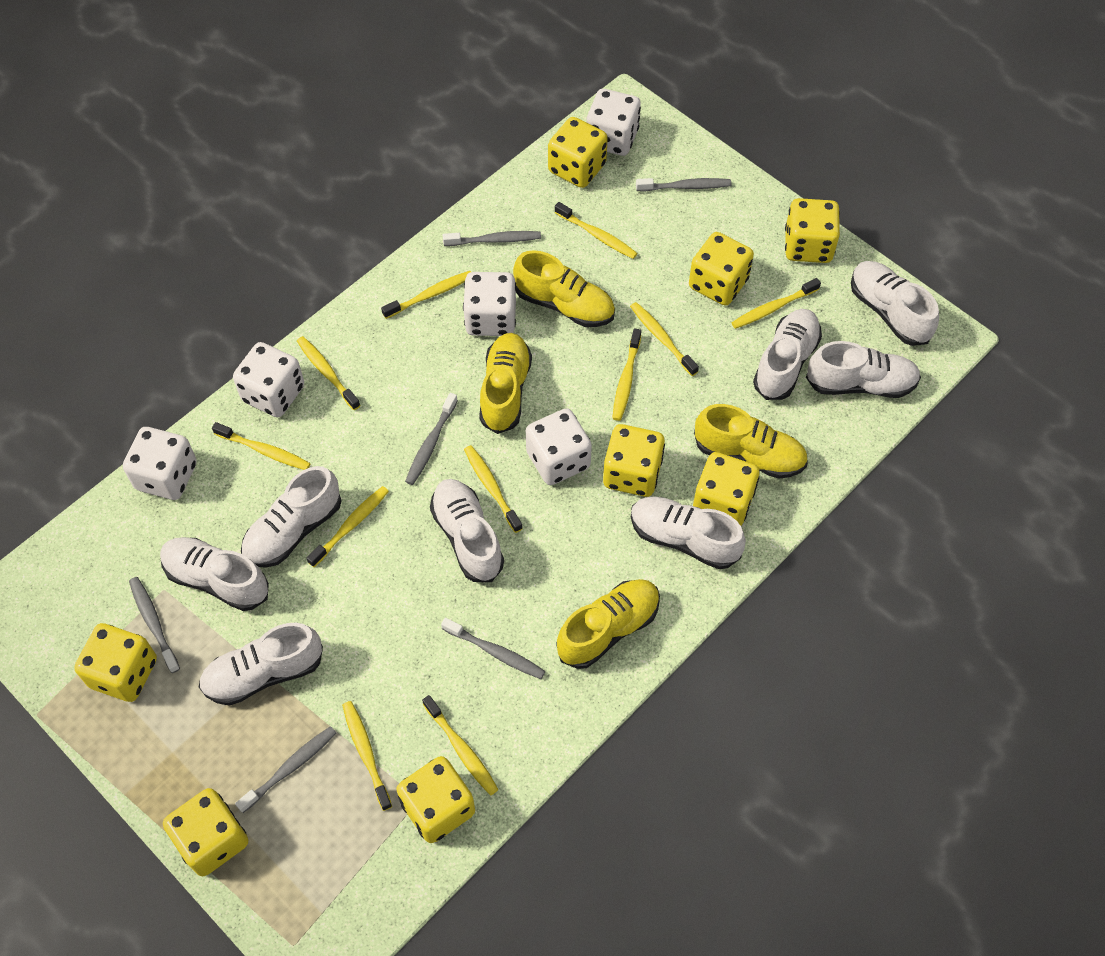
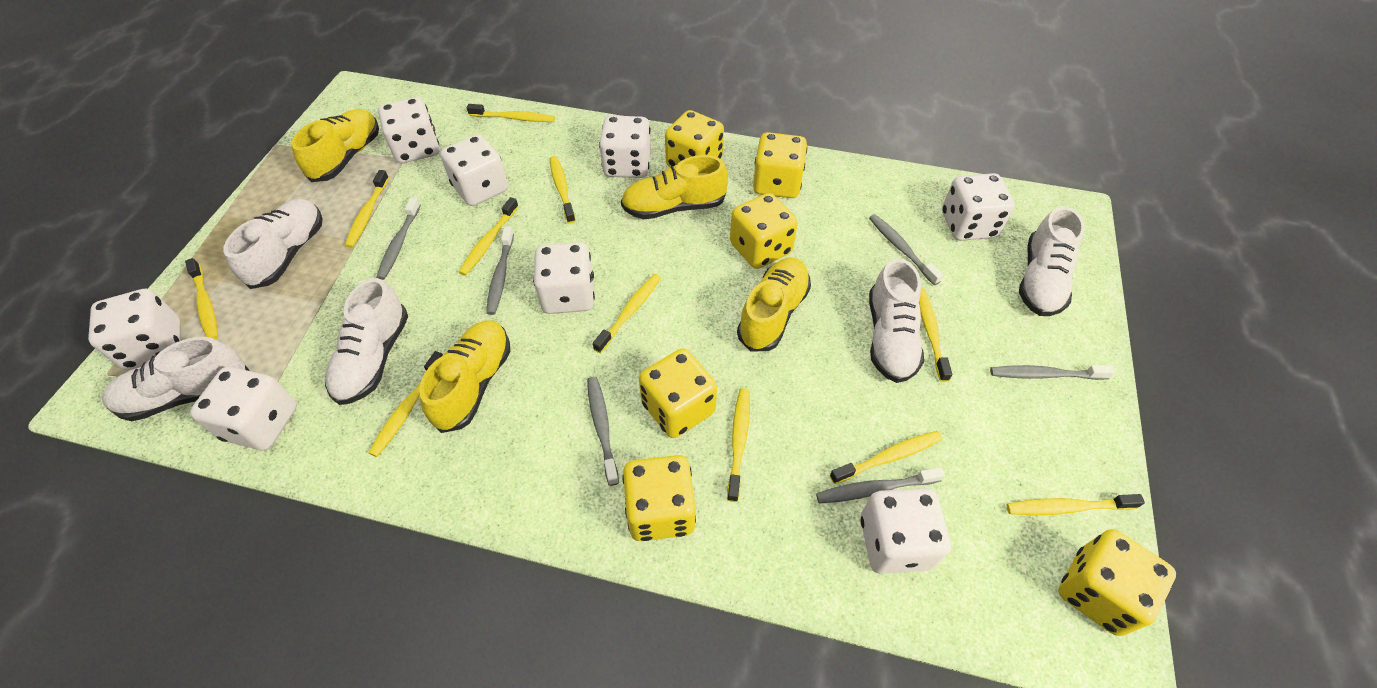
white dice: 5 -> 8
white shoe: 8 -> 5
yellow dice: 8 -> 6

